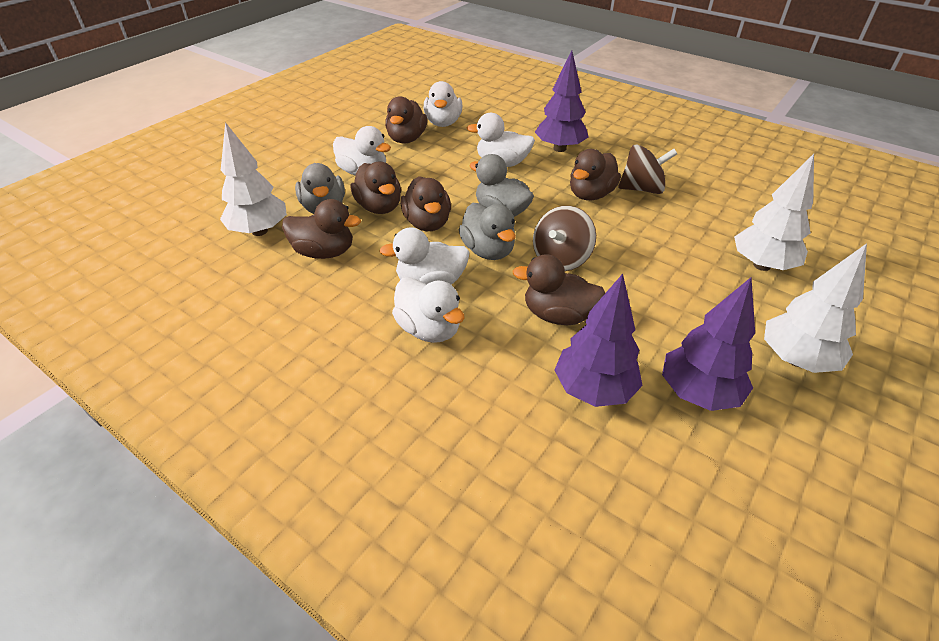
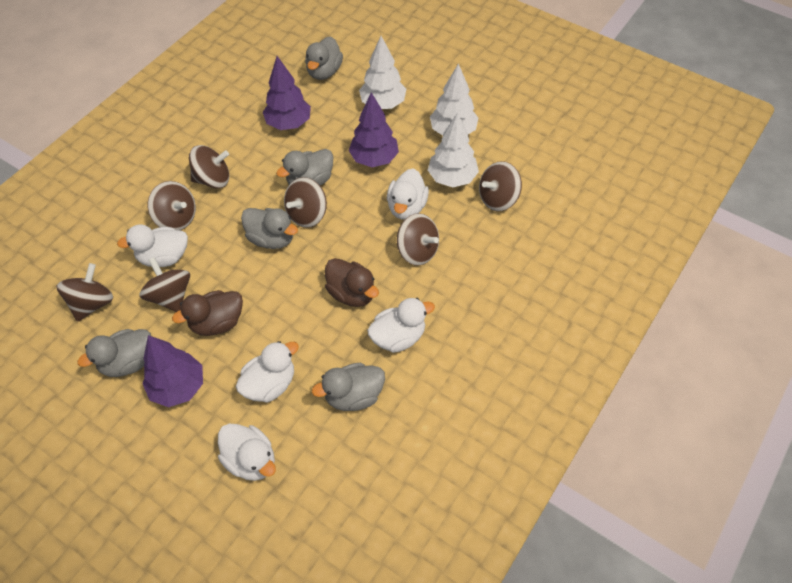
brown duck: 6 -> 2
brown spinning top: 2 -> 7
grey duck: 3 -> 5

